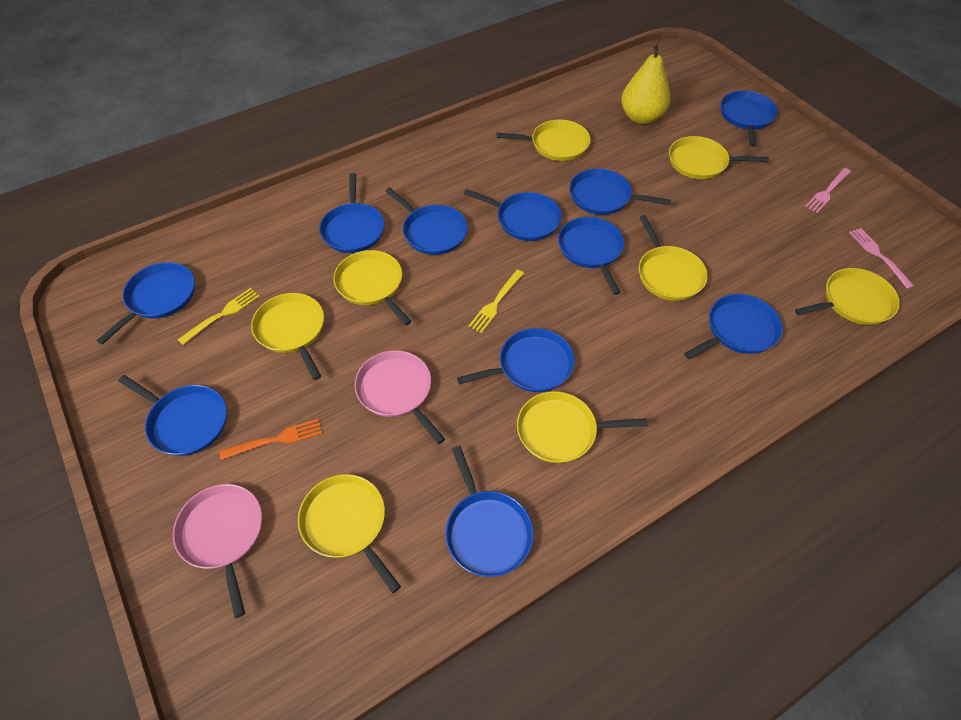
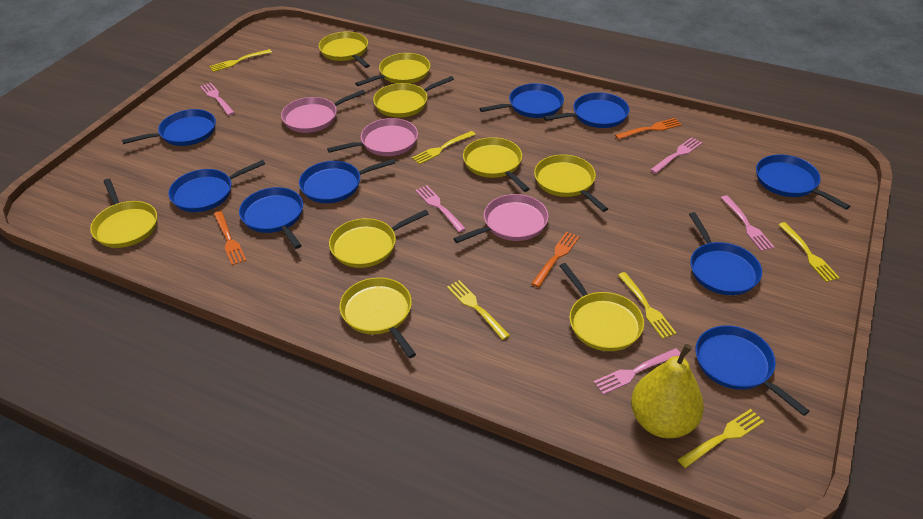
blue pan: 11 -> 9
orange fork: 1 -> 3
pink fork: 2 -> 5
pink pan: 2 -> 3
yellow fork: 2 -> 6
yellow pan: 8 -> 9

